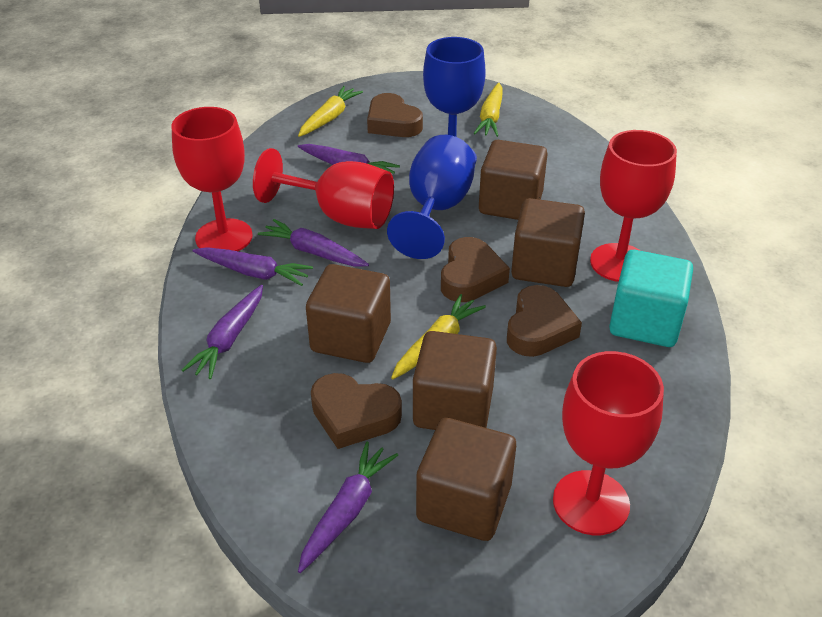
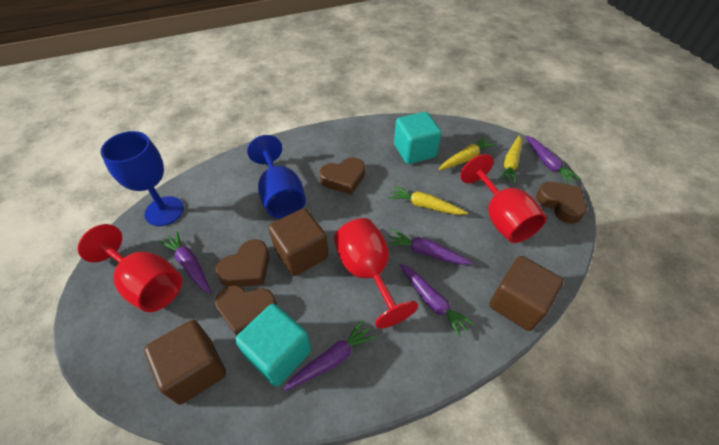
brown cube: 5 -> 3
red goblet: 4 -> 3
turquoise cube: 1 -> 2

